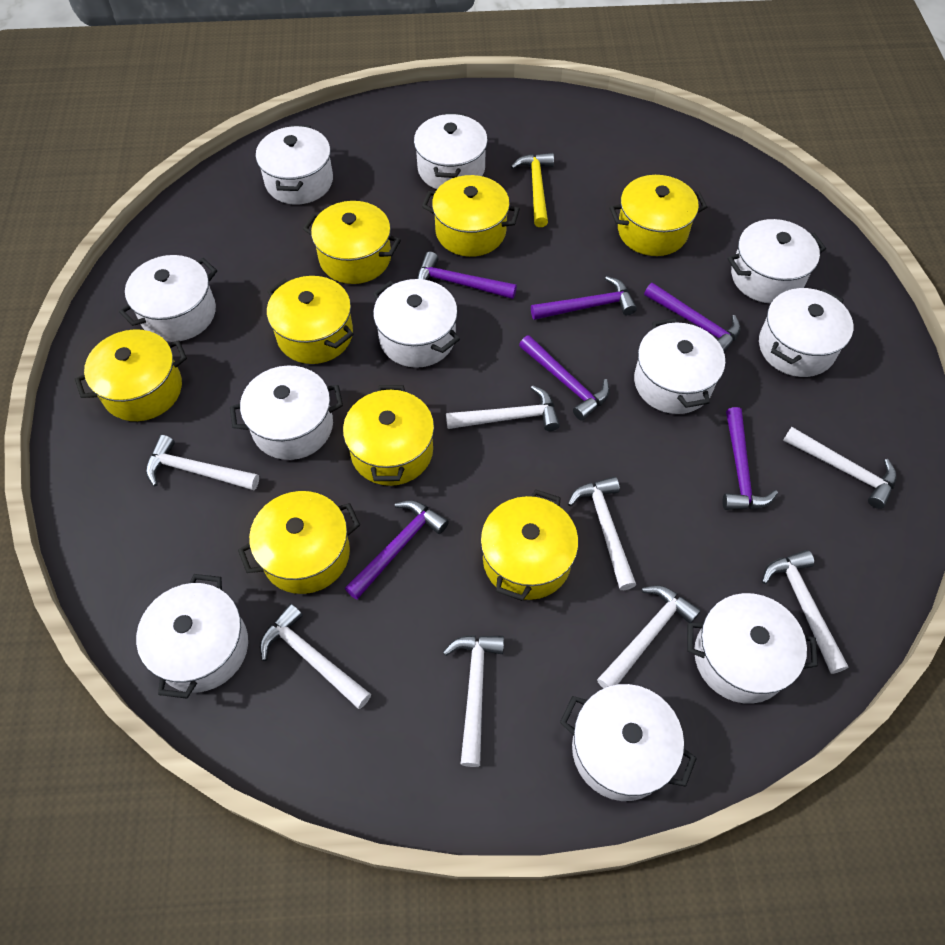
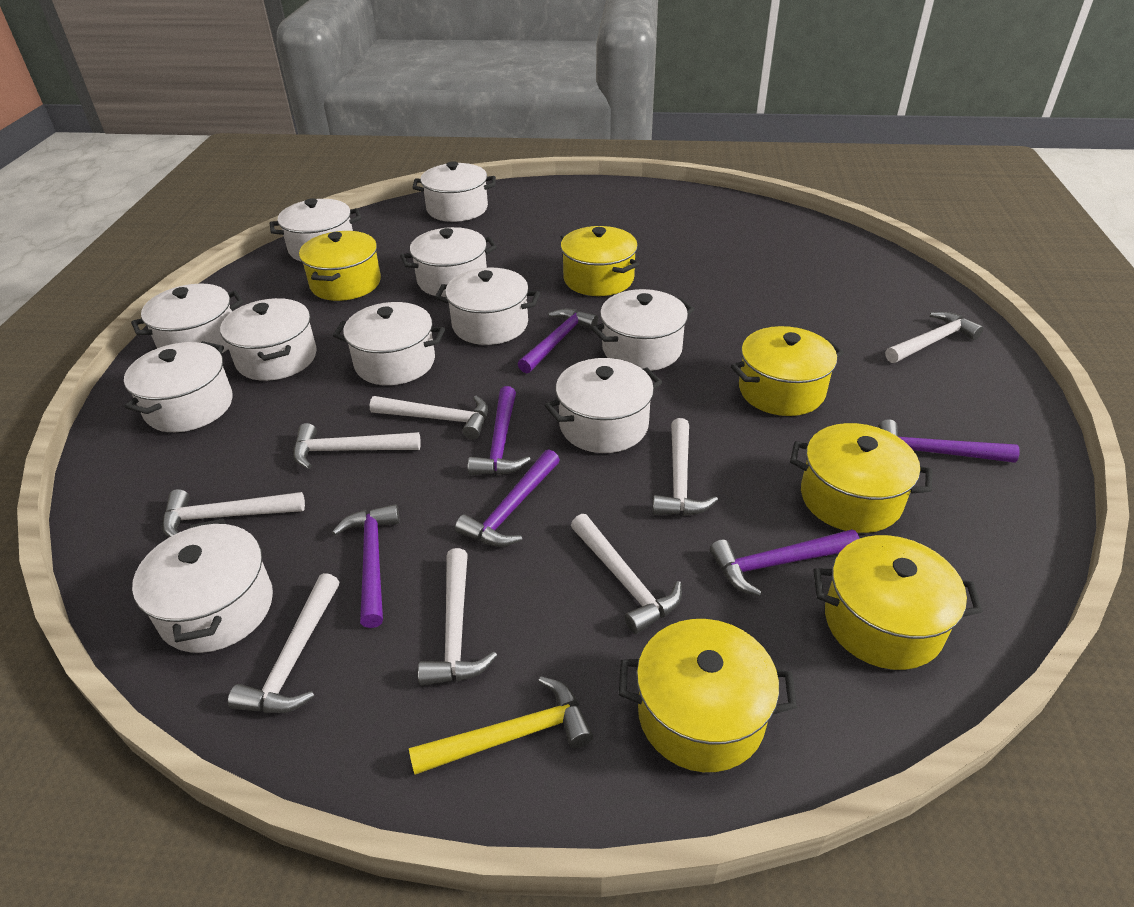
yellow pot: 8 -> 6

